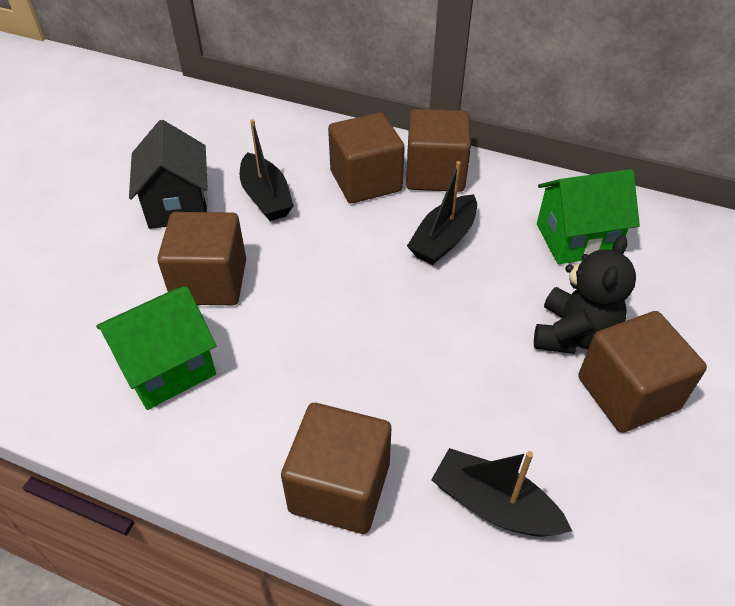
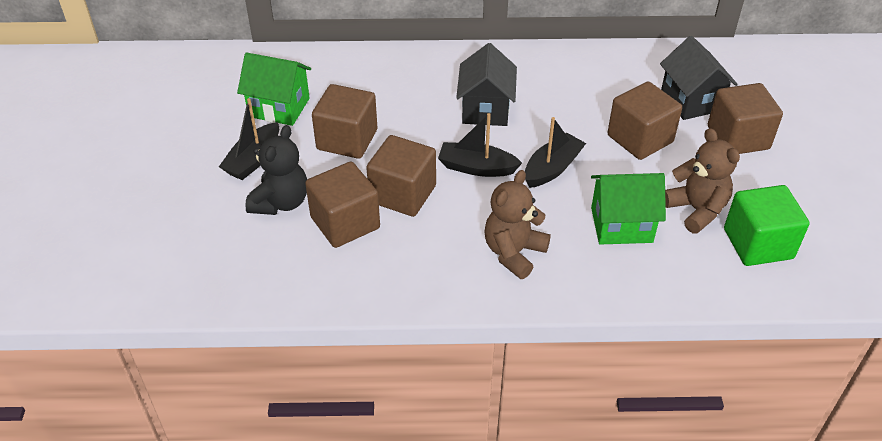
black house: 1 -> 2
brown teddy bear: 0 -> 2
green cube: 0 -> 1

